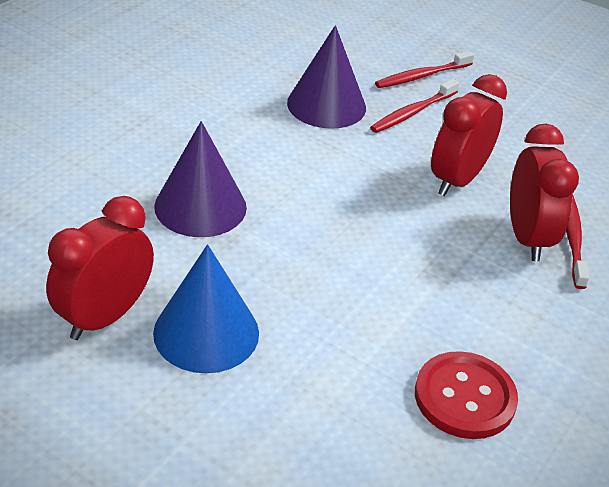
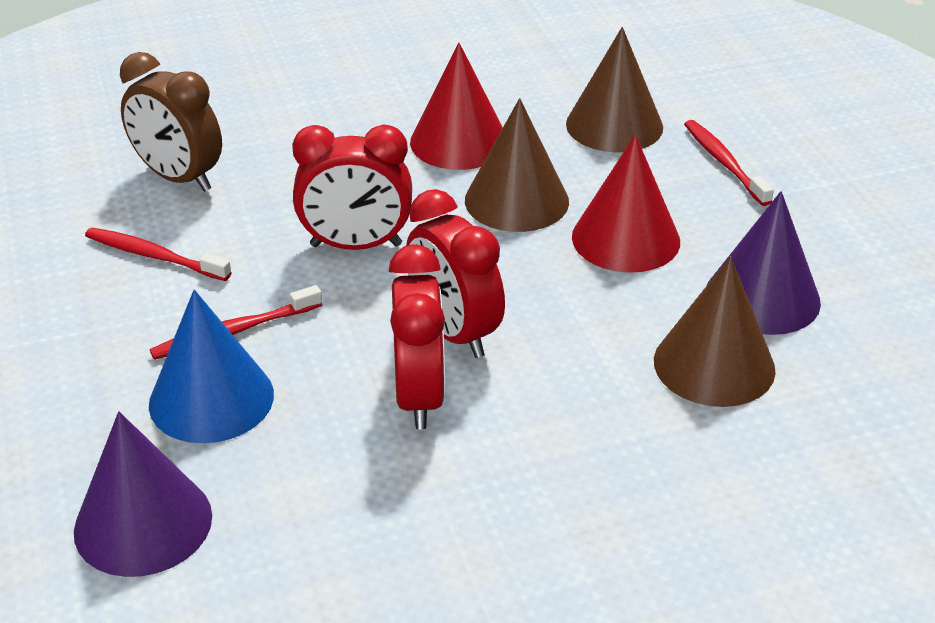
brown clock: 0 -> 1
brown cone: 0 -> 3
red button: 1 -> 0
red cone: 0 -> 2

